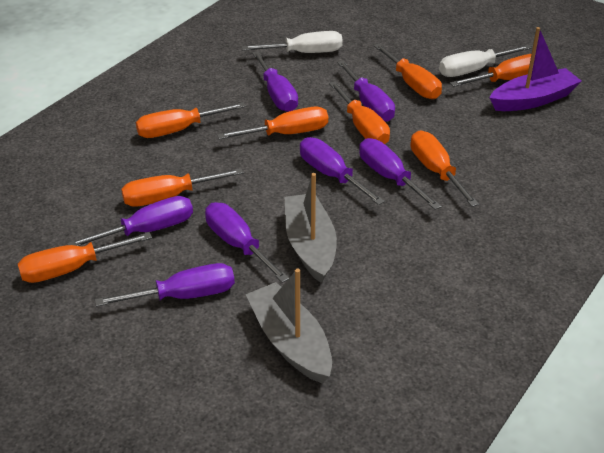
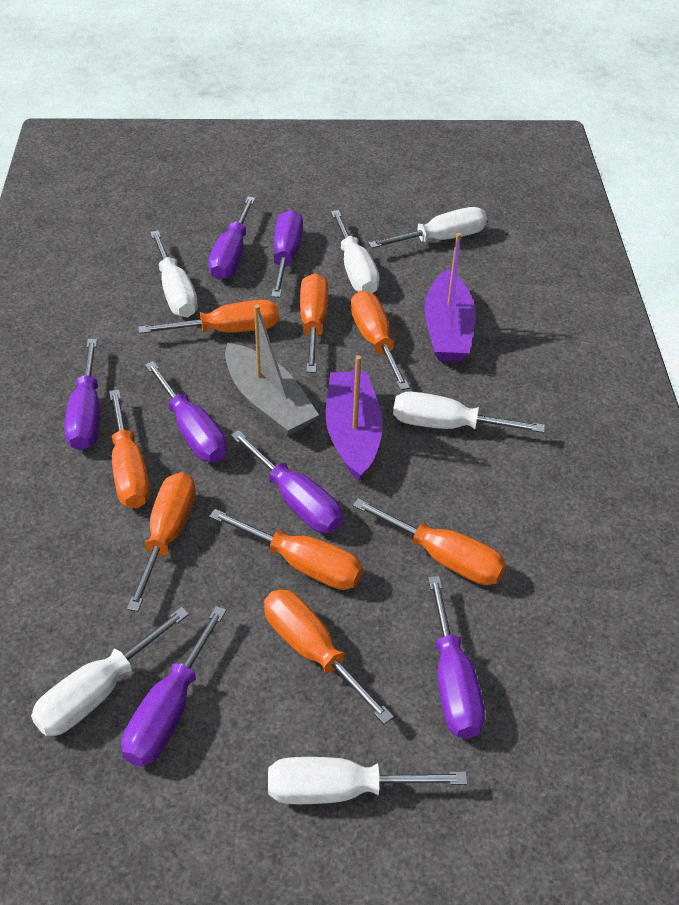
grey boat: 2 -> 1
purple boat: 1 -> 2
white screwdriver: 2 -> 6

